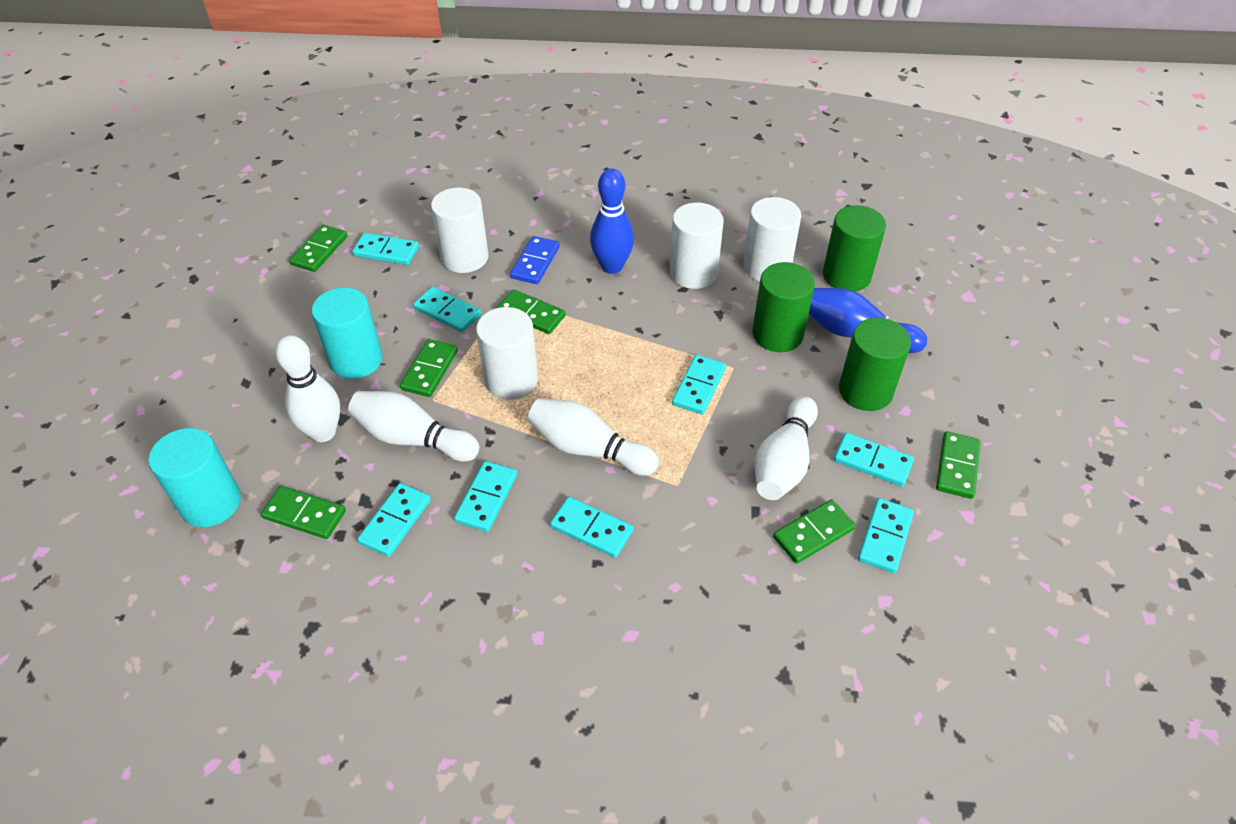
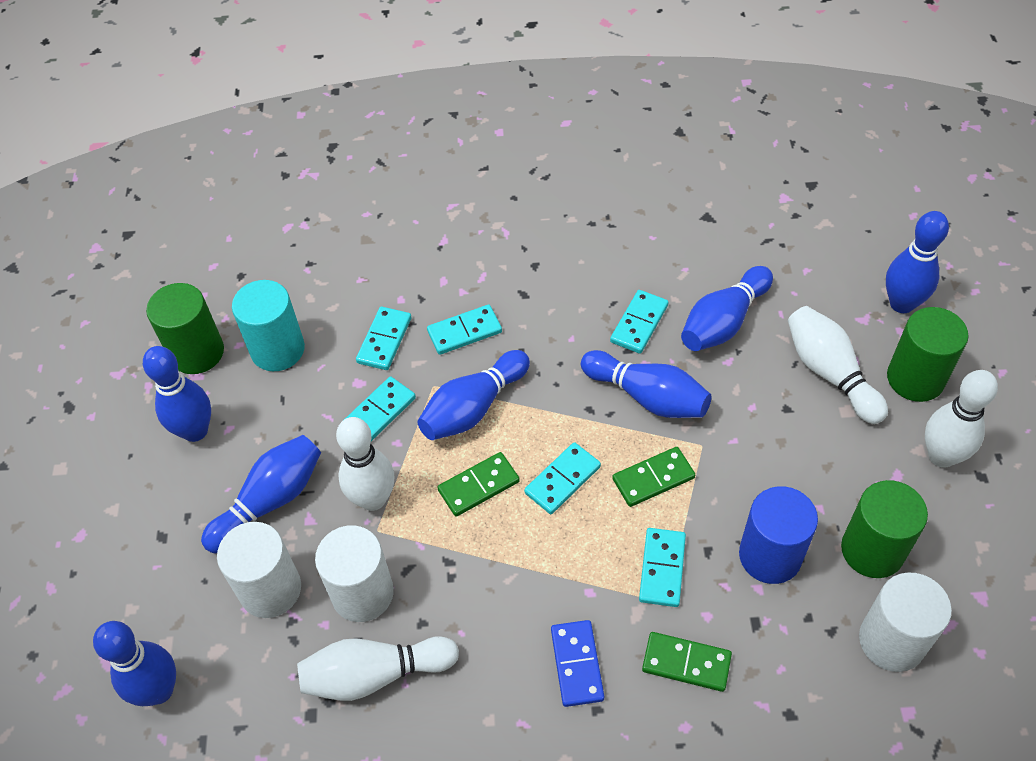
blue bowling pin: 2 -> 7
blue cylinder: 0 -> 1
green domino: 6 -> 3
turquoise cylinder: 2 -> 1
turquoise domino: 8 -> 6
white cylinder: 4 -> 3

